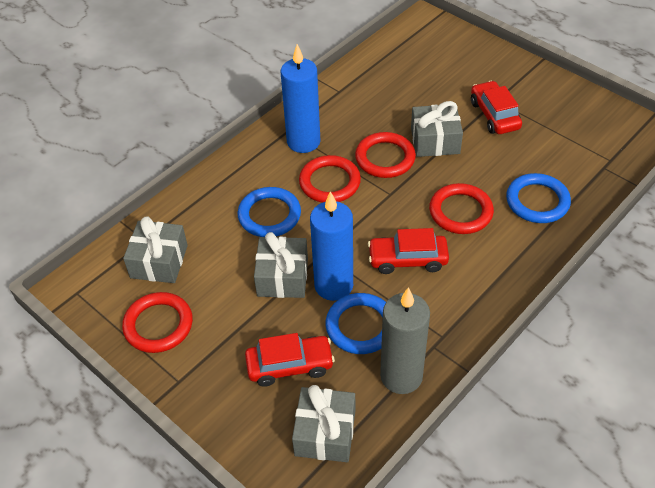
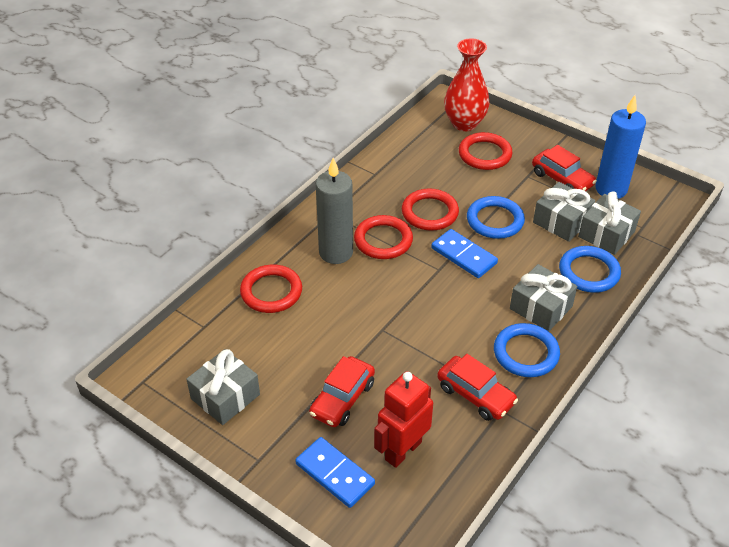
blue candle: 2 -> 1
blue domino: 0 -> 2
red robot: 0 -> 1
red vase: 0 -> 1

